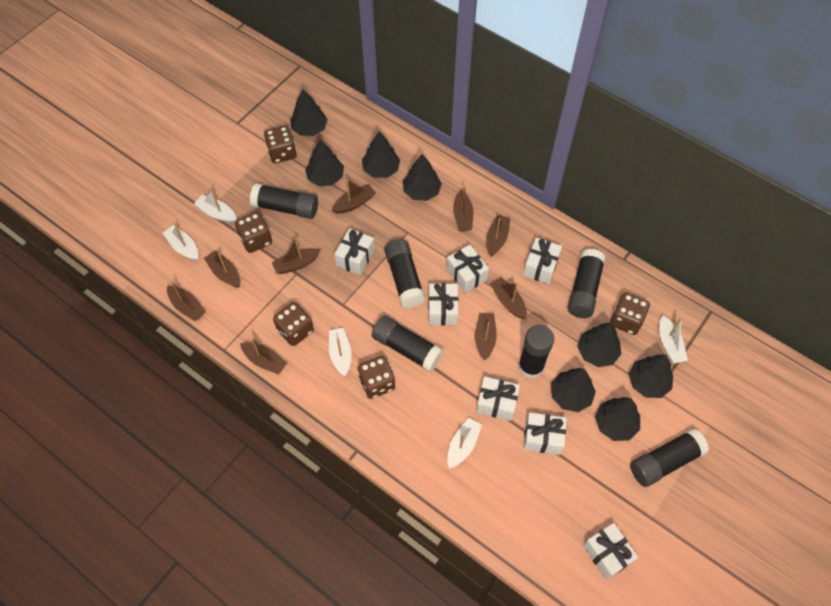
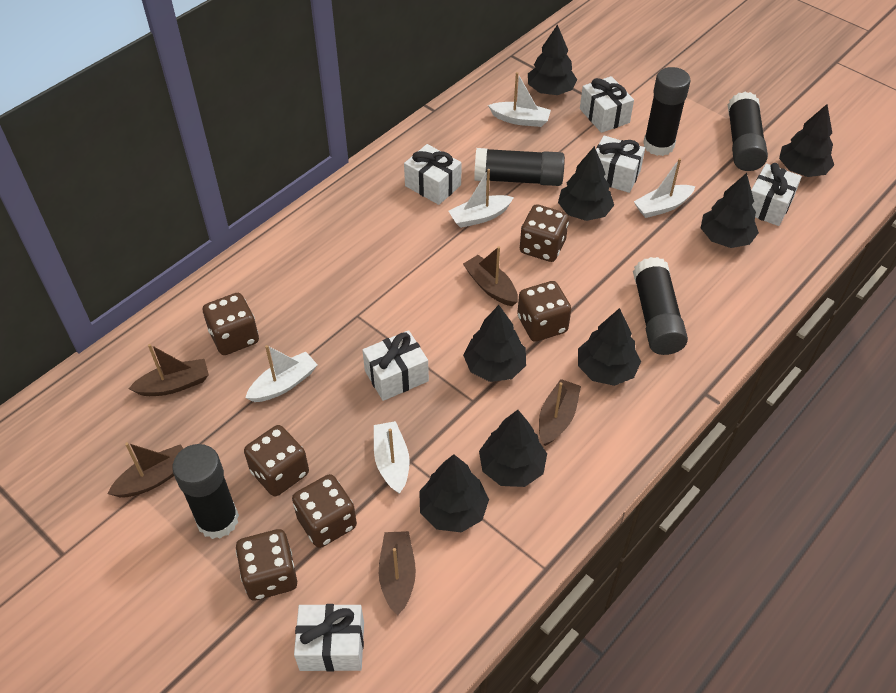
black glue stick: 6 -> 5
brown boat: 9 -> 5
brown dice: 5 -> 6
white gift: 7 -> 6

